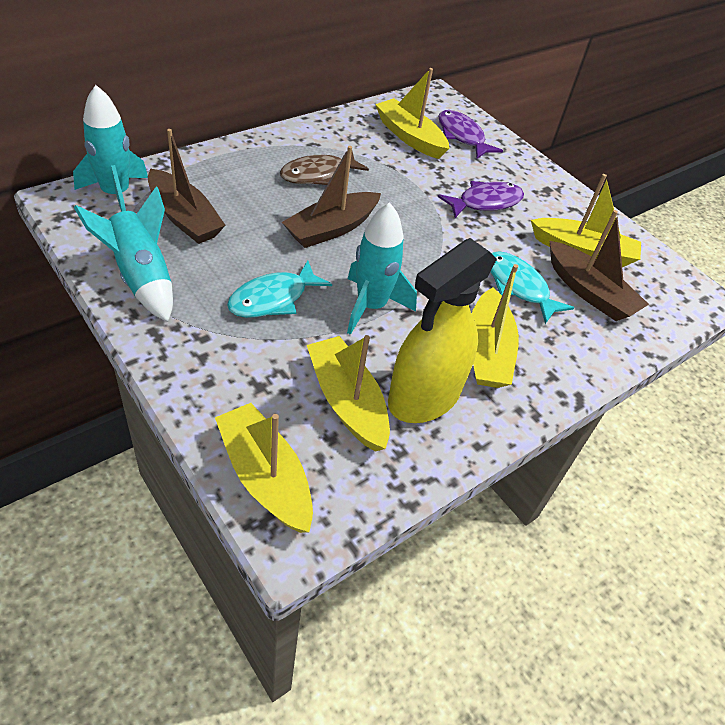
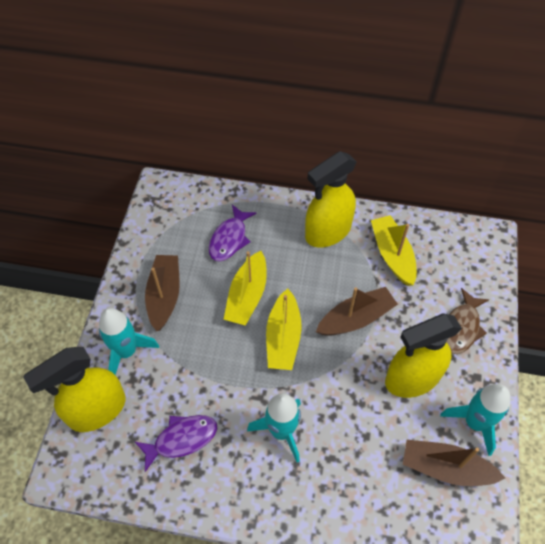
turquoise fish: 2 -> 0
yellow boat: 5 -> 3
yellow spray bottle: 1 -> 3

